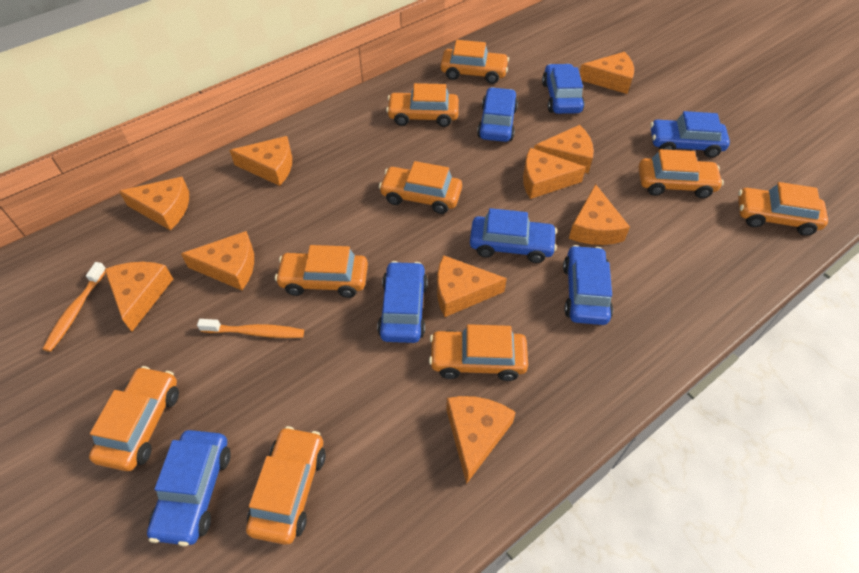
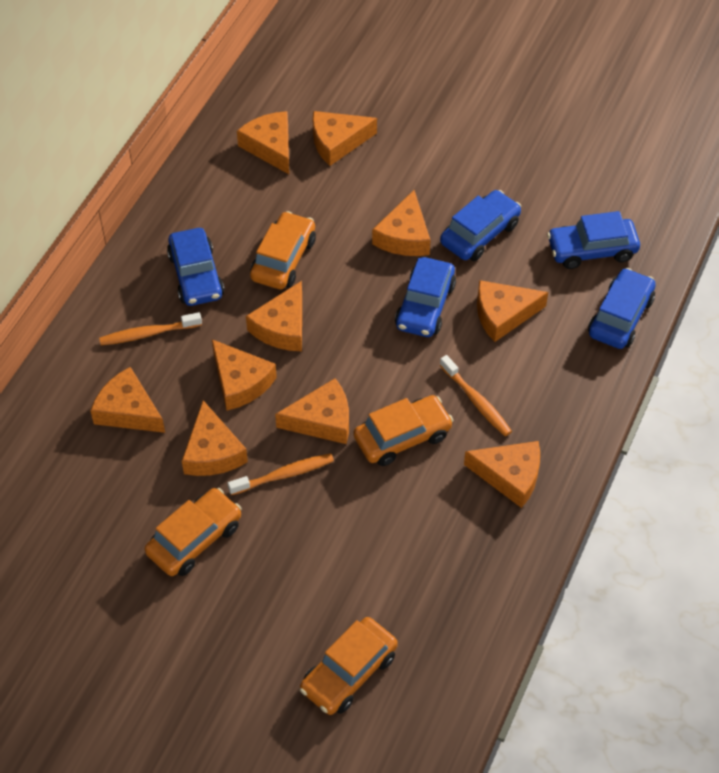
blue car: 7 -> 5
orange car: 9 -> 4
orange toothbrush: 2 -> 3

